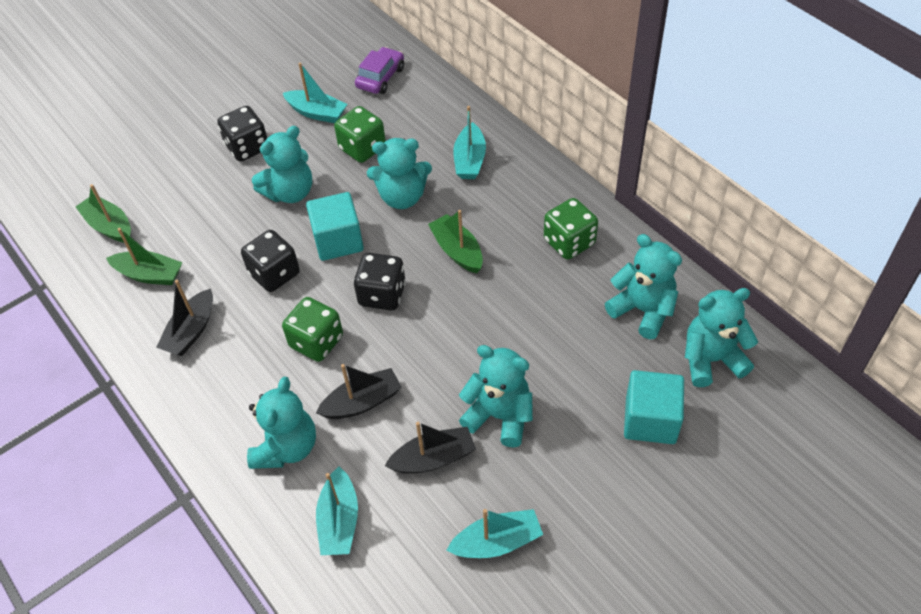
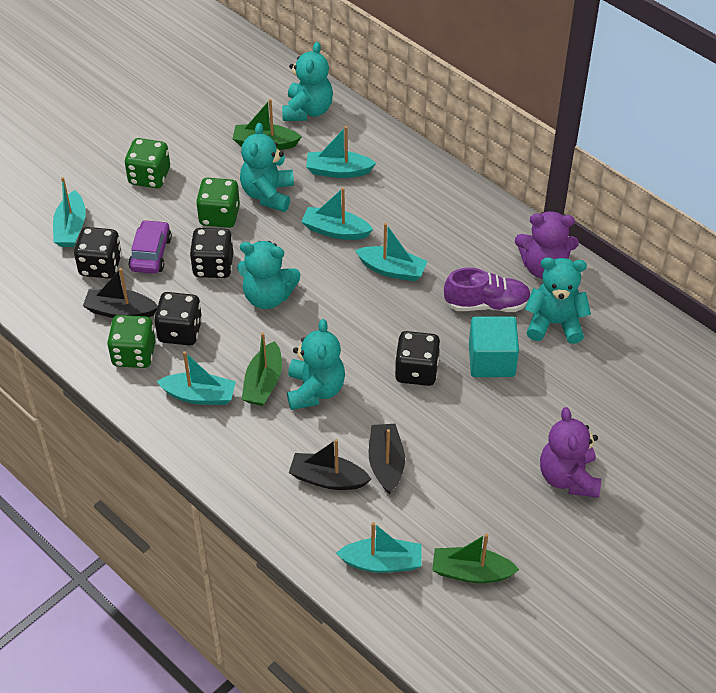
black dice: 3 -> 4
purple shoe: 0 -> 1
purple teddy bear: 0 -> 2
turquoise boat: 4 -> 6
turquoise cube: 2 -> 1
turquoise teddy bear: 6 -> 5

